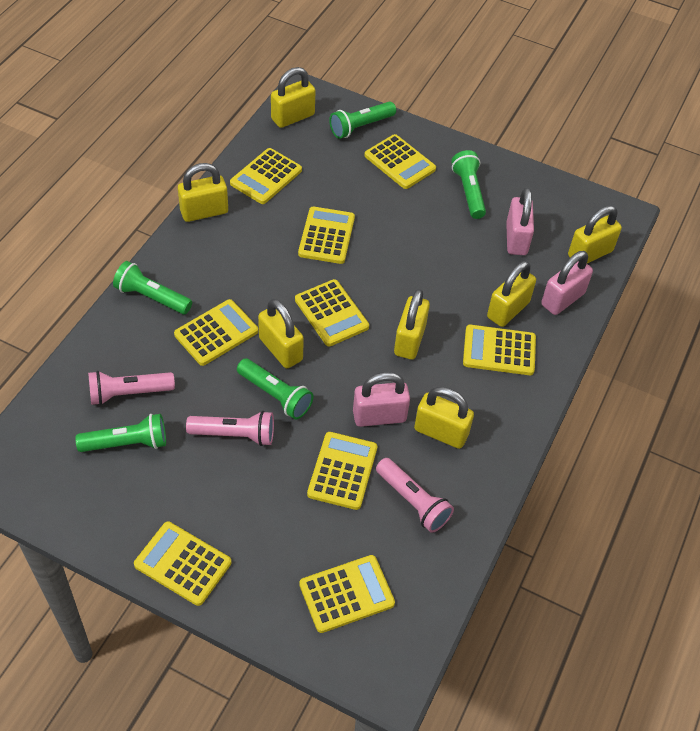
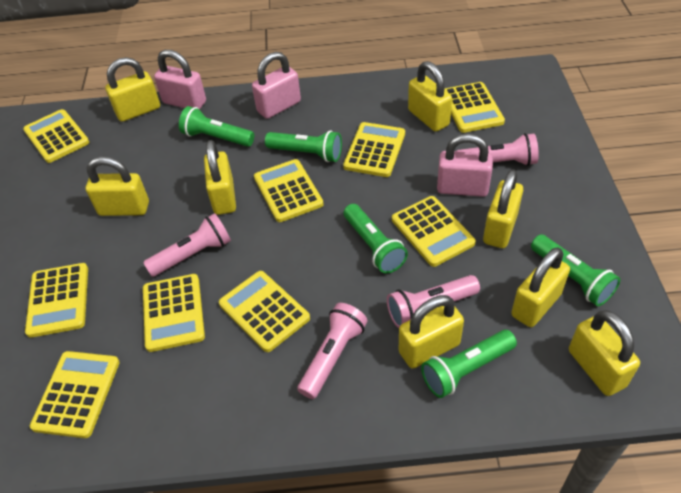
pink flashlight: 3 -> 4
yellow padlock: 7 -> 8

